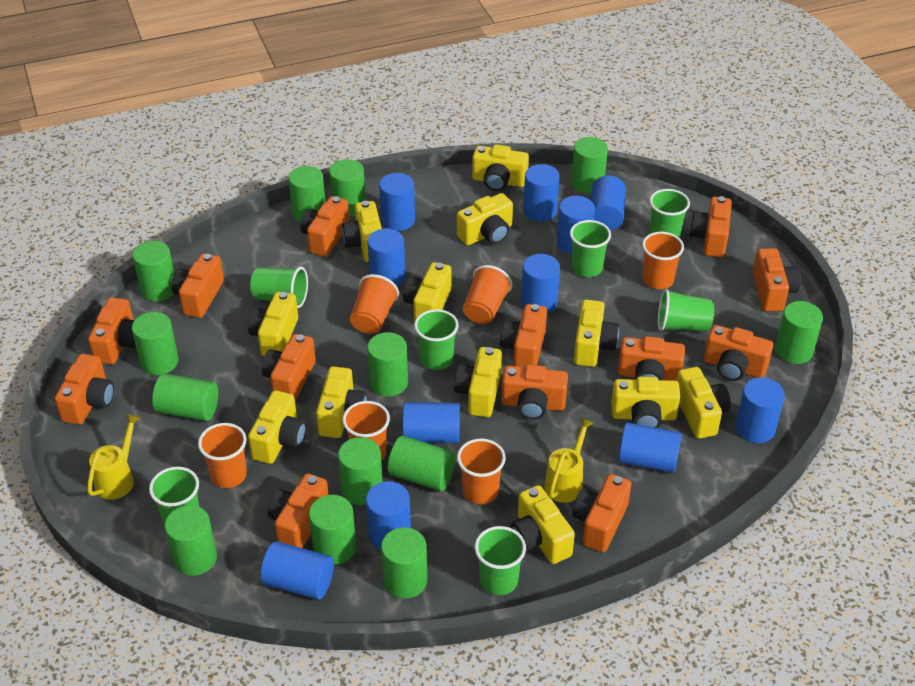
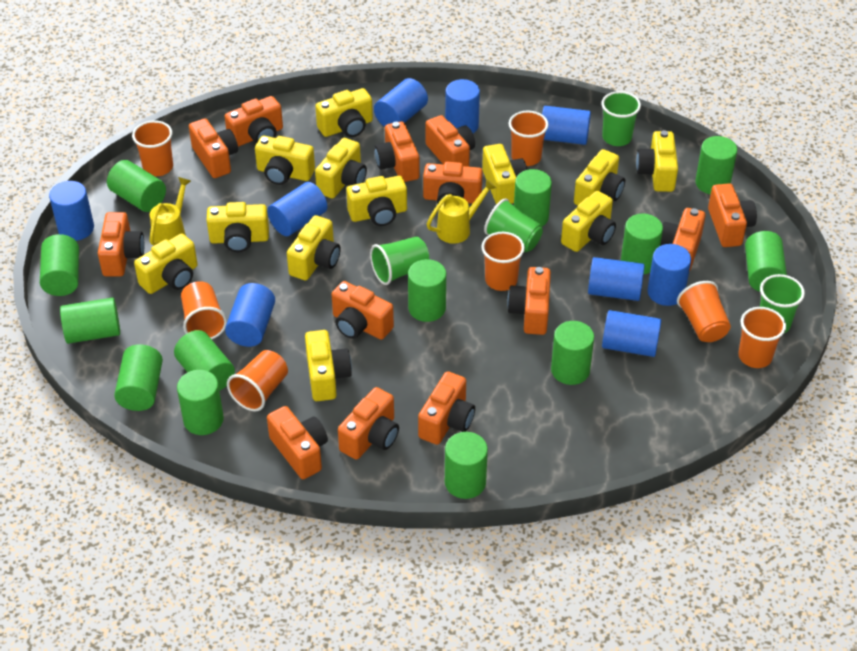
blue cylinder: 11 -> 9
green cup: 7 -> 4
orange cup: 6 -> 7

